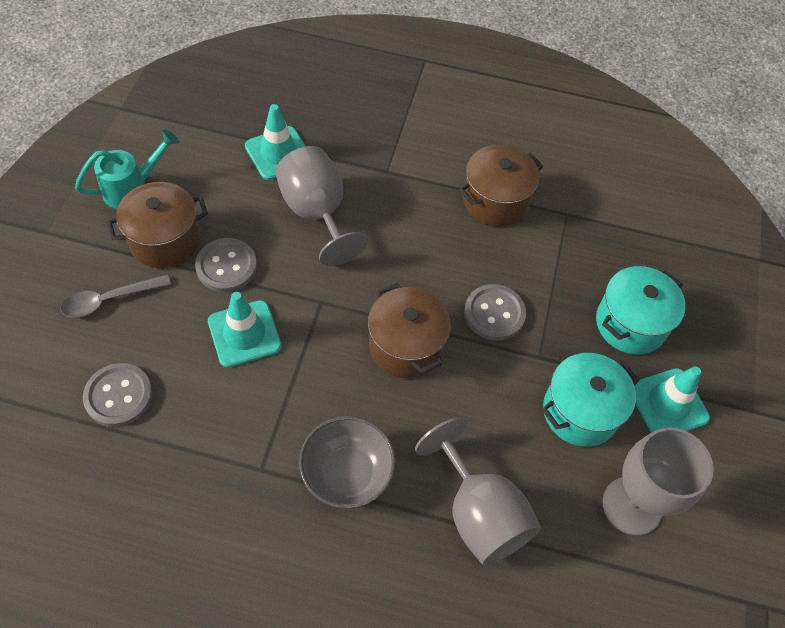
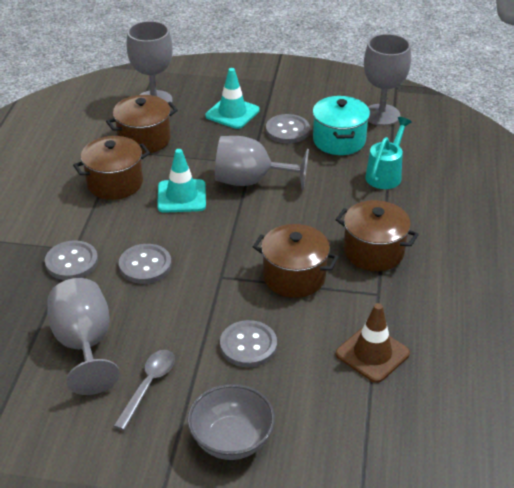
brown pot: 3 -> 4
brown traffic cone: 0 -> 1
grey button: 3 -> 4
grey goblet: 3 -> 4
turquoise pot: 2 -> 1
turquoise traffic cone: 3 -> 2

